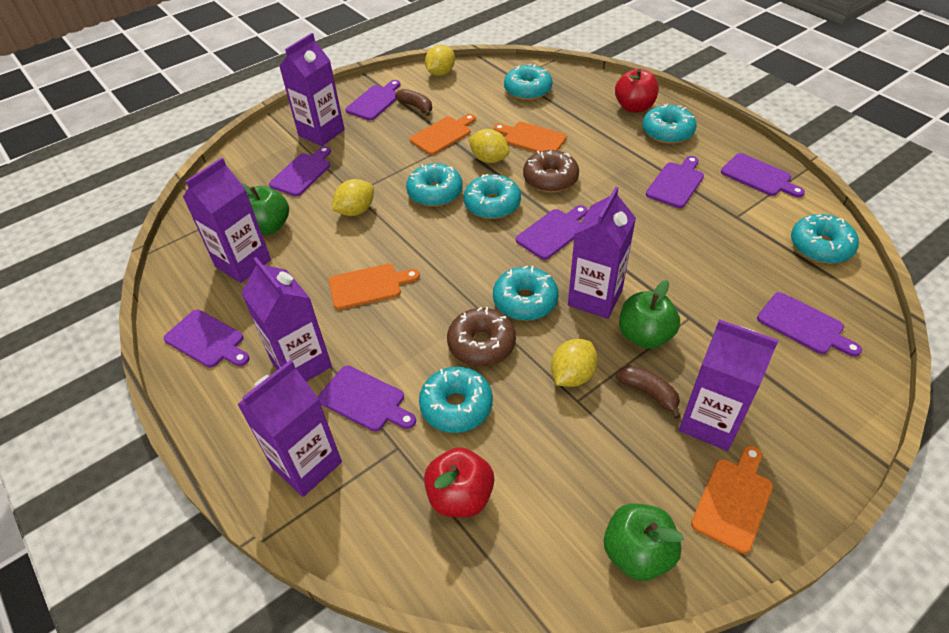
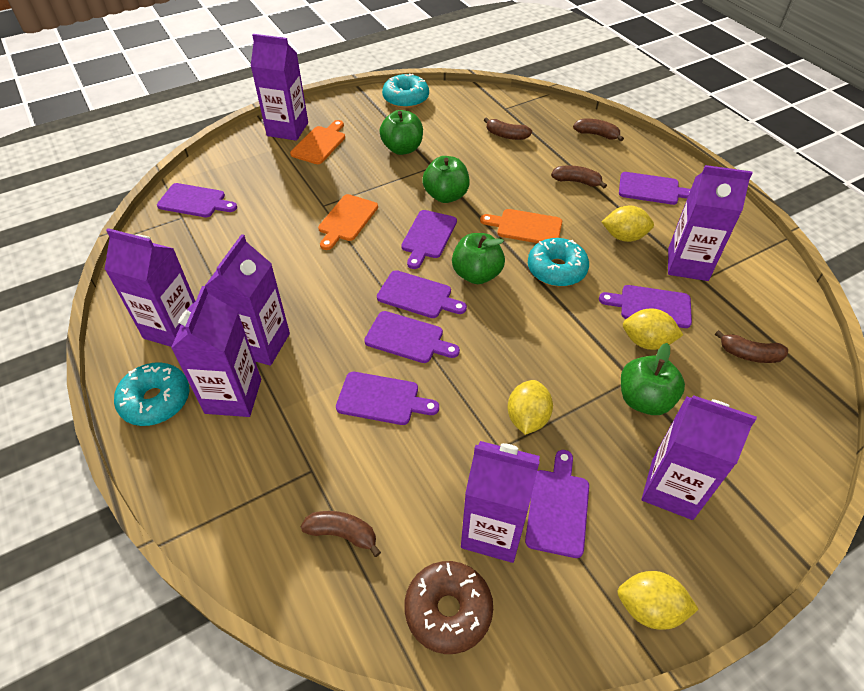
brown banana: 2 -> 5
brown donut: 2 -> 1
green apple: 3 -> 4
orange cutting board: 4 -> 3
purple carton: 6 -> 7
red apple: 2 -> 0
turquoise donut: 7 -> 3

